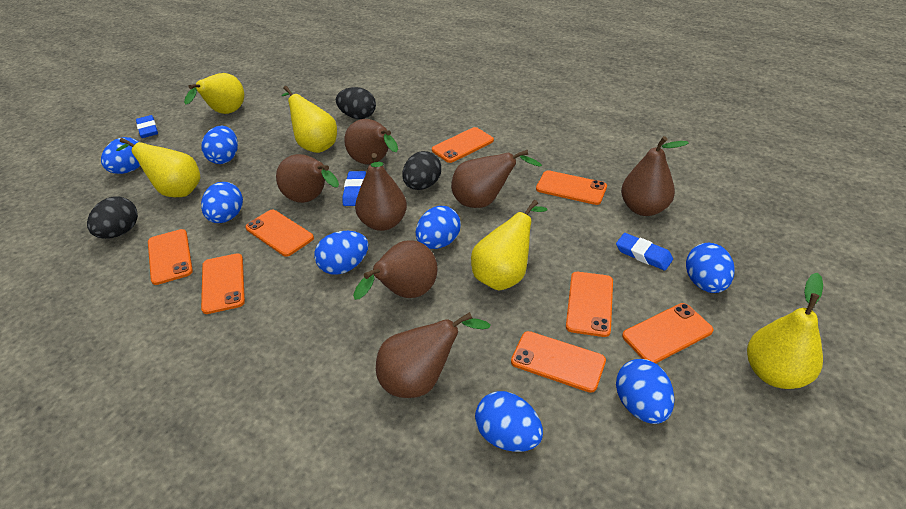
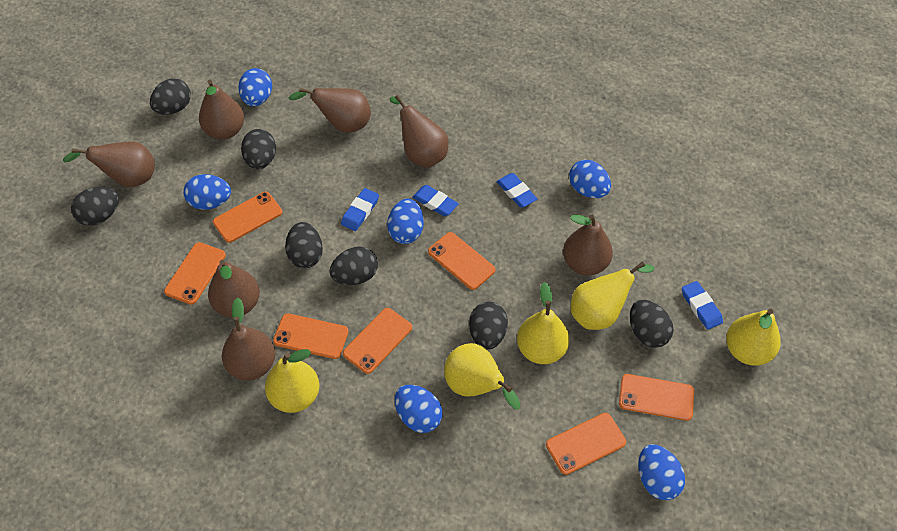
black egg: 3 -> 7
blue egg: 8 -> 6
blue eraser: 3 -> 4
orange phone: 8 -> 7

